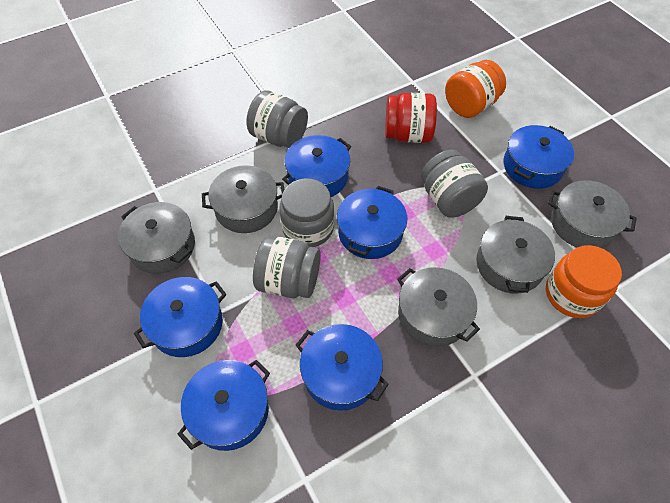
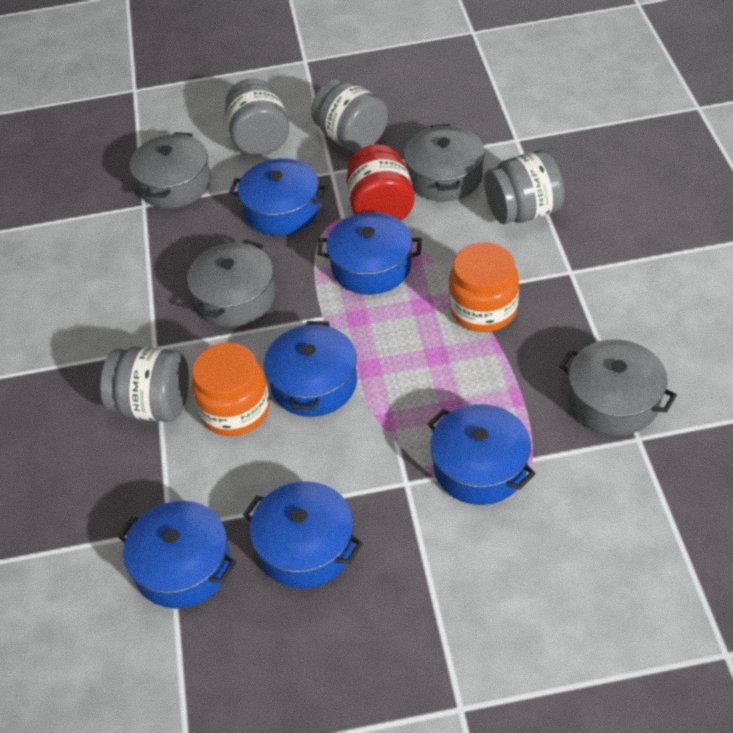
grey pot: 5 -> 4

